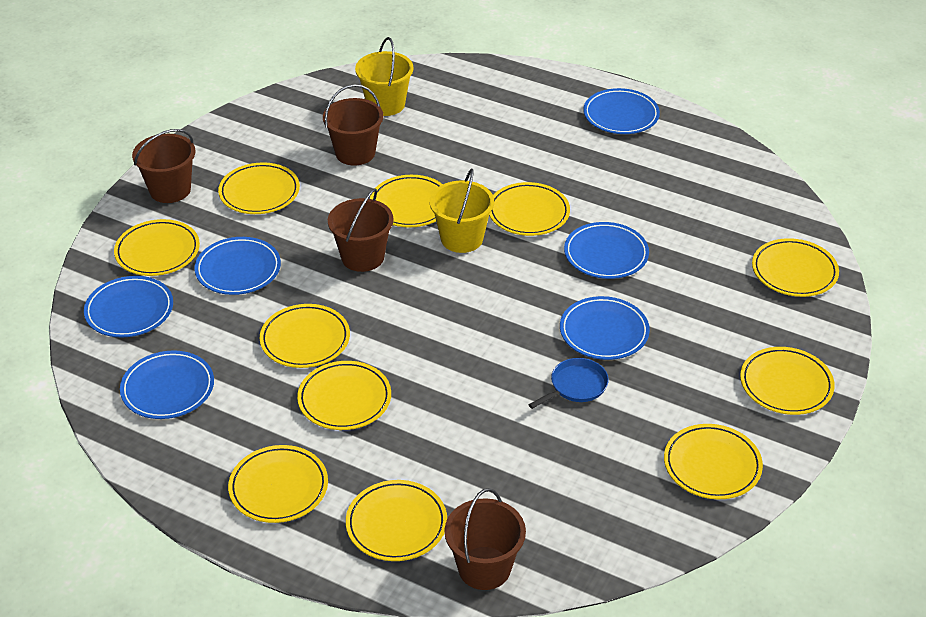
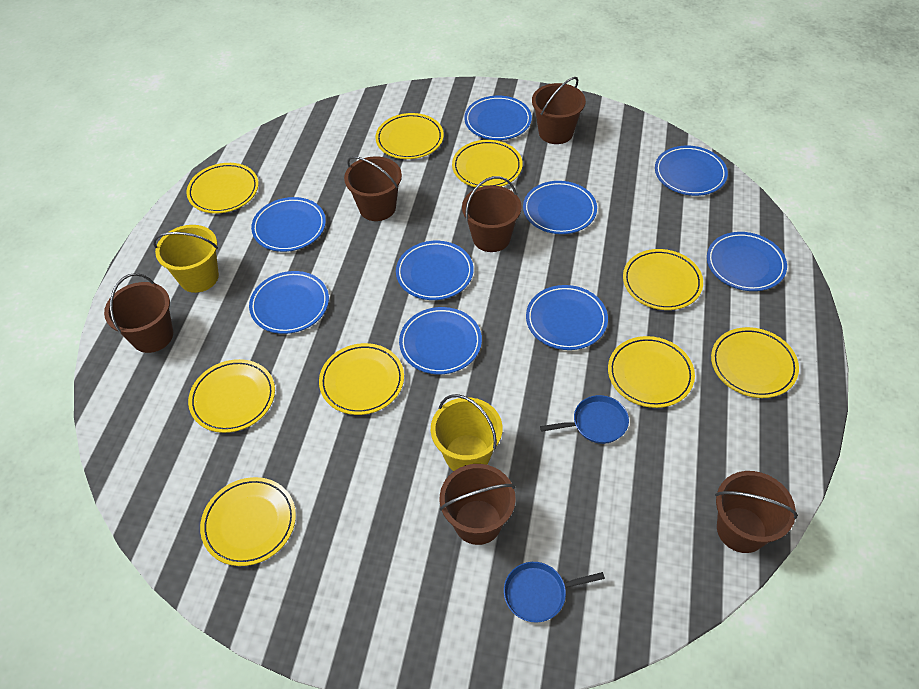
blue pan: 1 -> 2
blue plate: 6 -> 9
brown bucket: 4 -> 6
yellow plate: 11 -> 9

